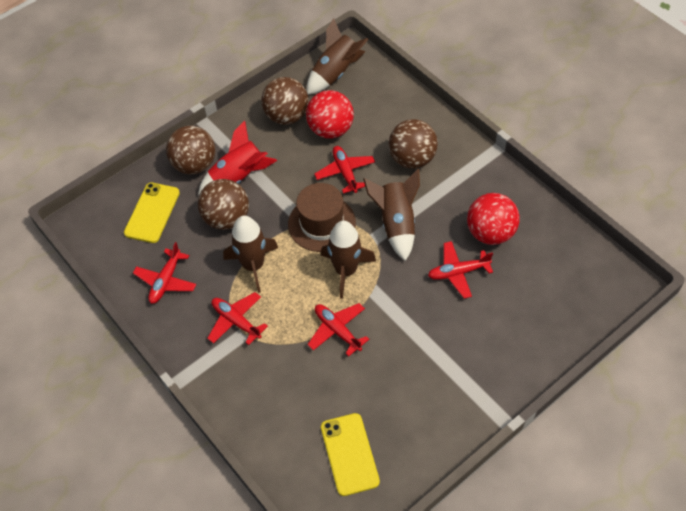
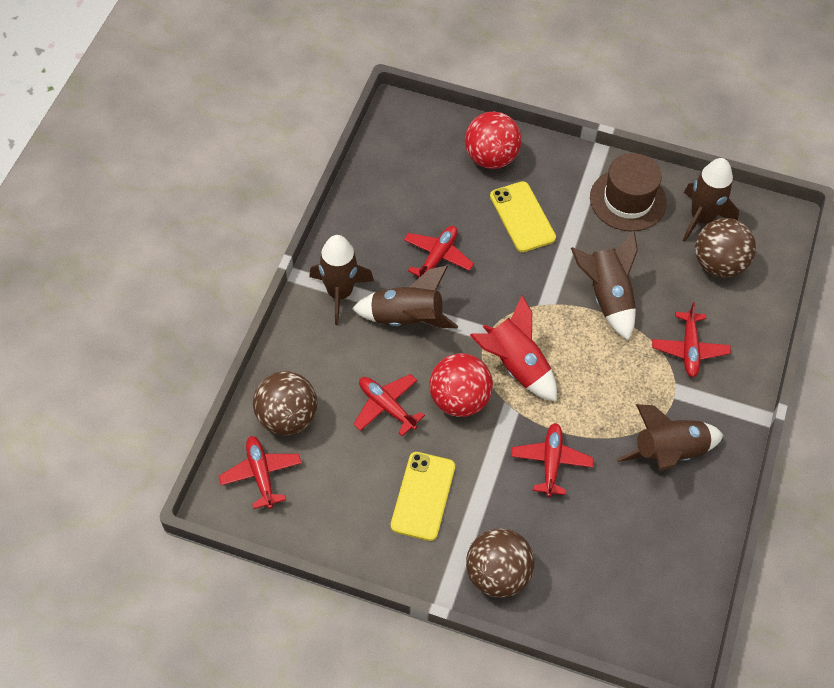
brown ball: 4 -> 3
brown rocket: 4 -> 5

